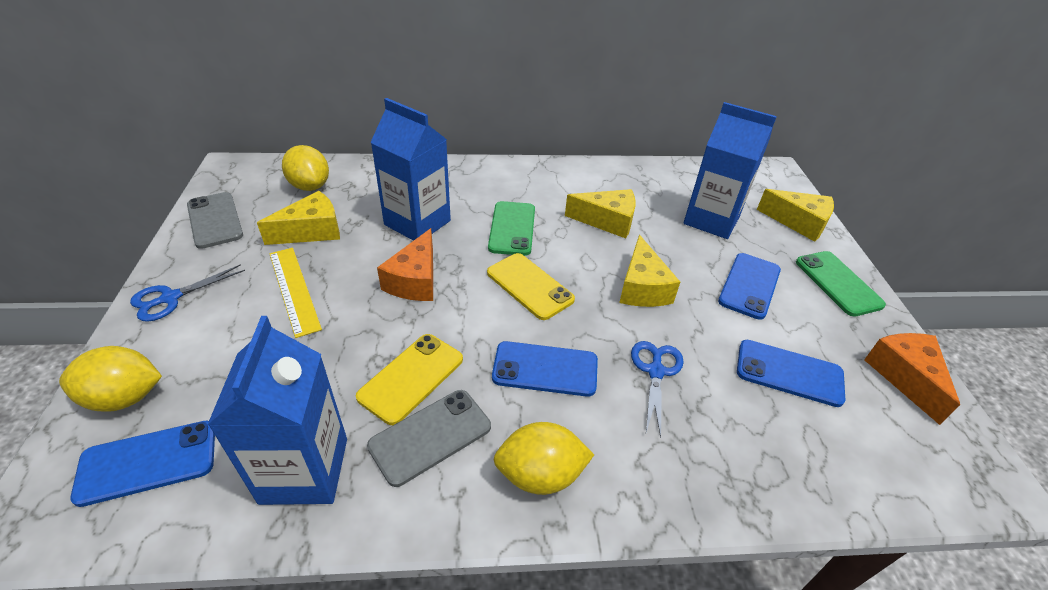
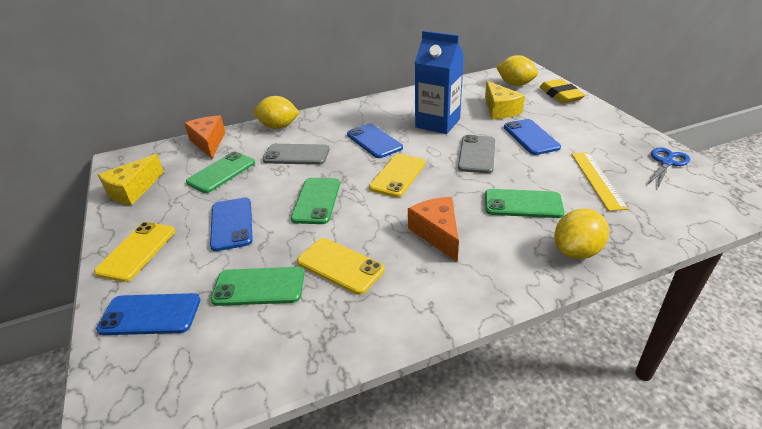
blue carton: 3 -> 1
blue scissors: 2 -> 1
green phone: 2 -> 4
yellow cheese: 4 -> 2
yellow eraser: 0 -> 1
yellow phone: 2 -> 3

